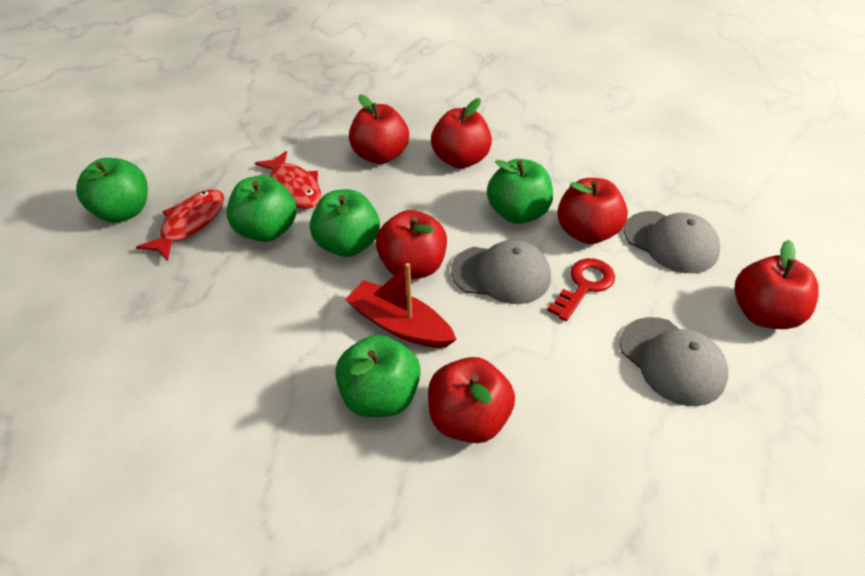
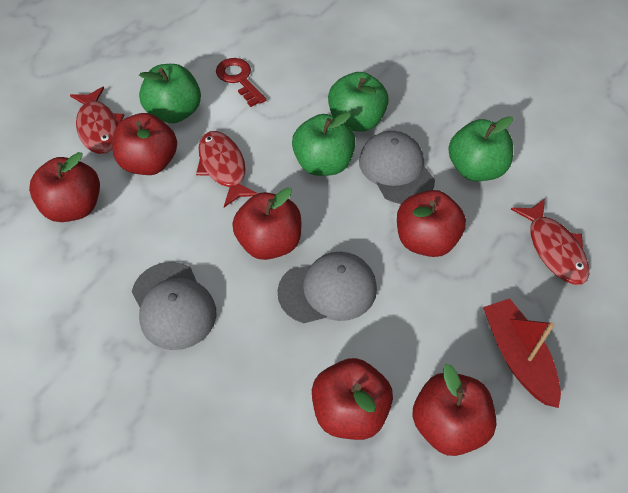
green apple: 5 -> 4
red fish: 2 -> 3

